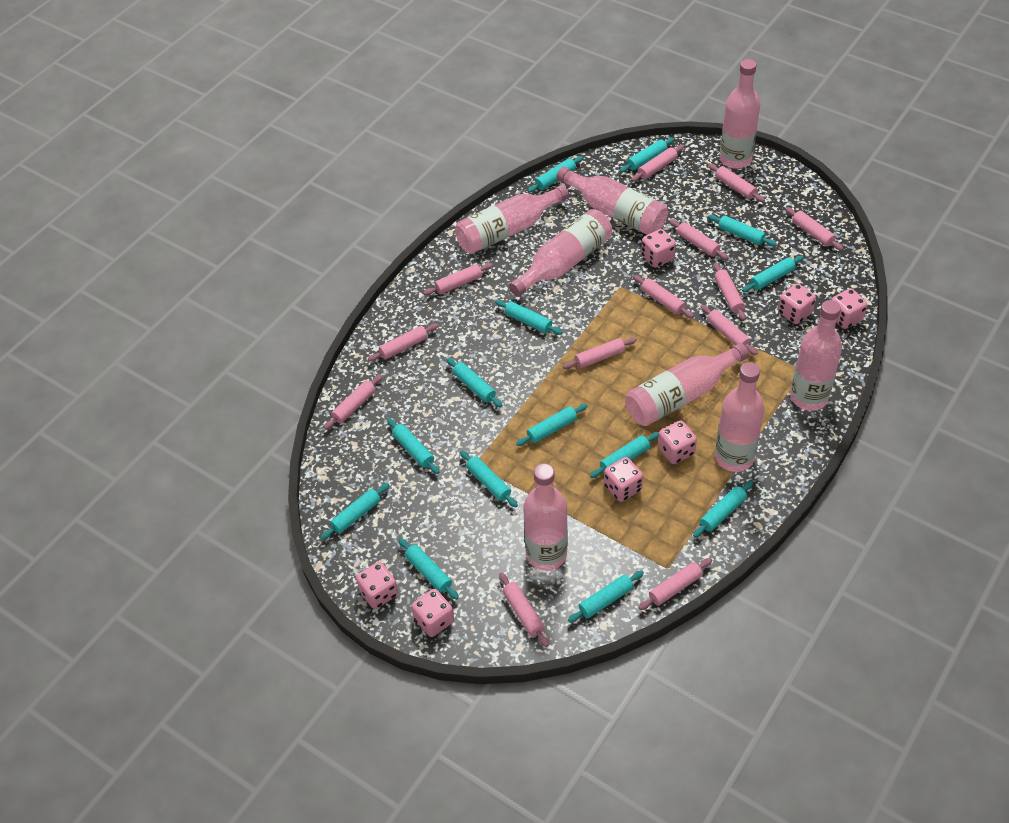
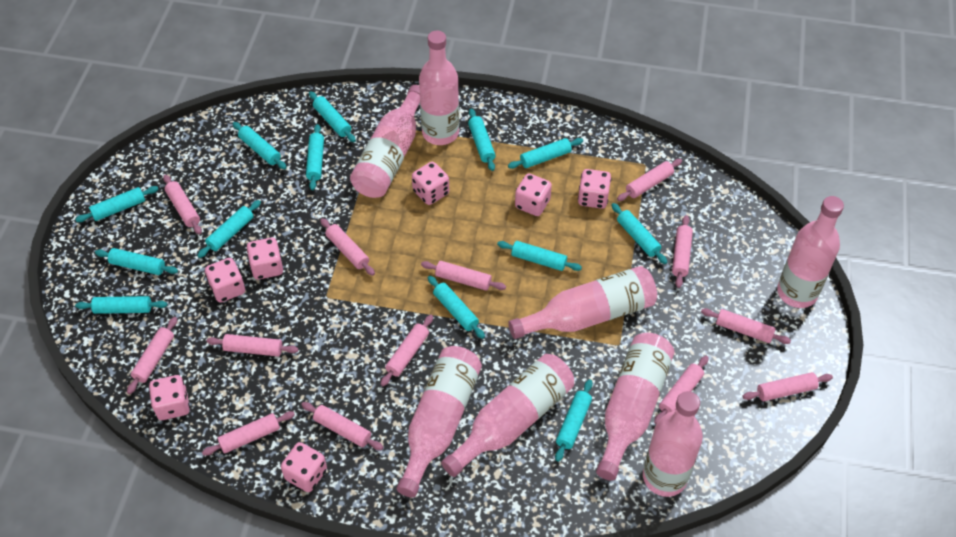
turquoise rolling pin: 14 -> 13

